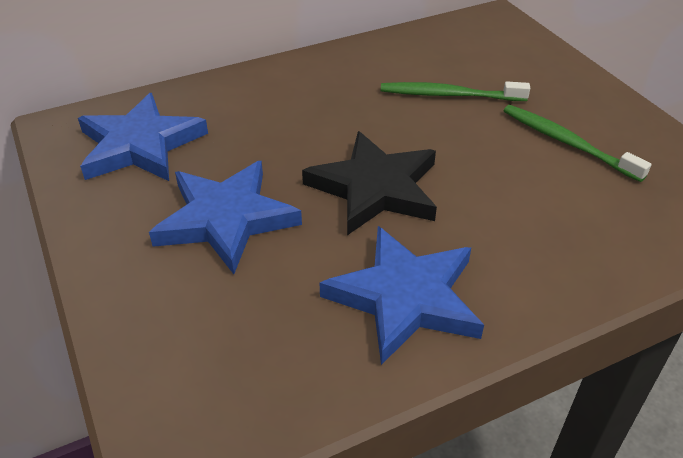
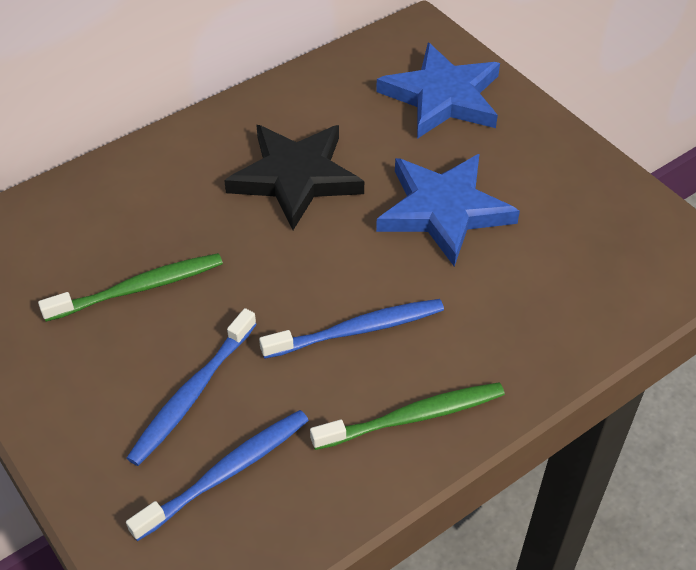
blue star: 3 -> 2
blue toothbrush: 0 -> 3

